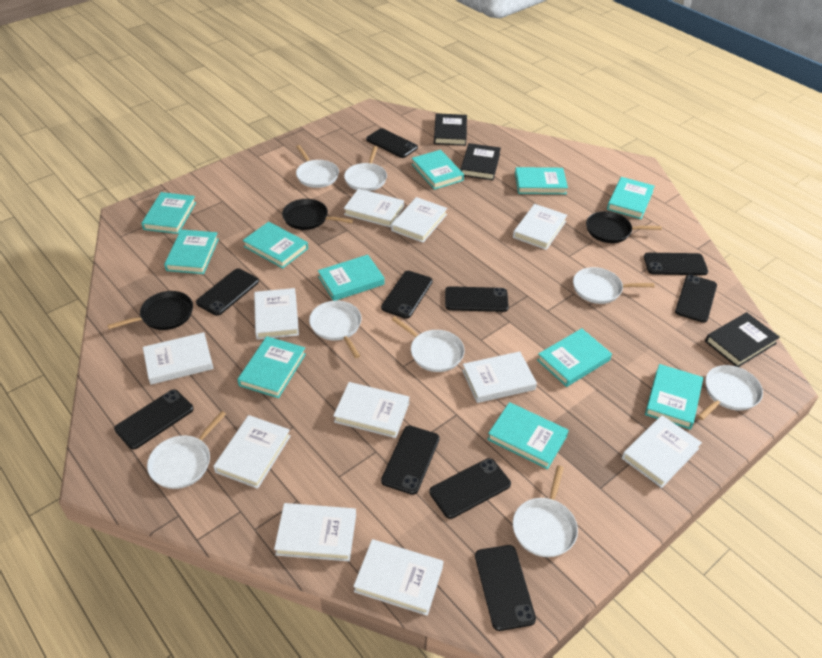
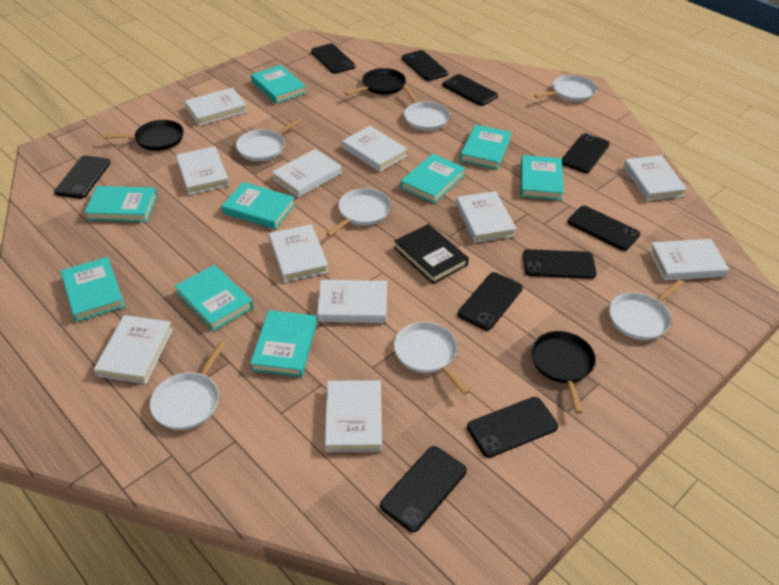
black book: 3 -> 1
turquoise book: 11 -> 9
white pan: 8 -> 7

